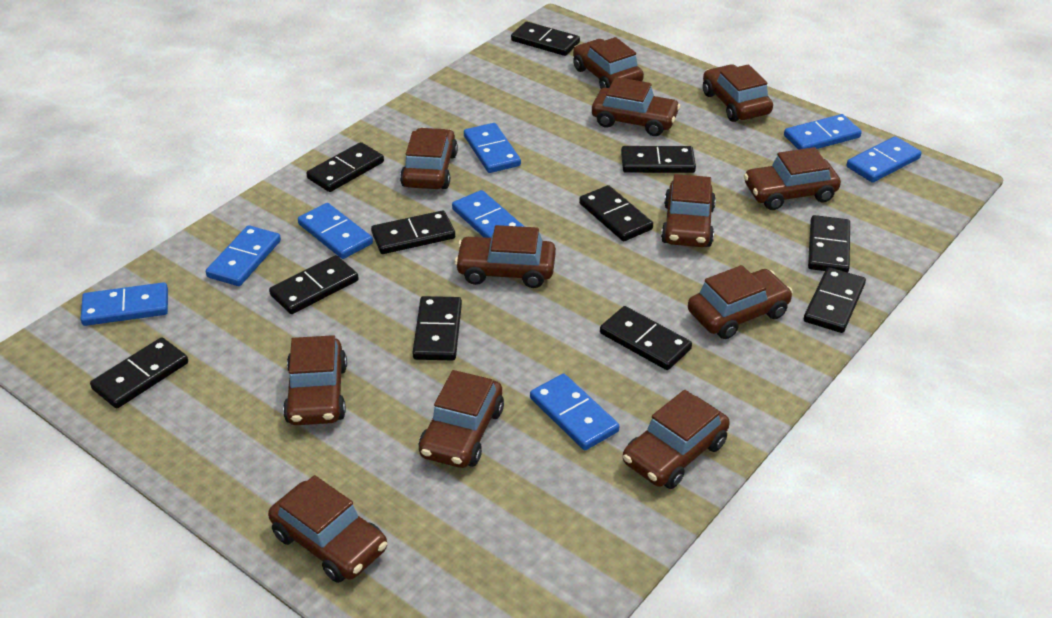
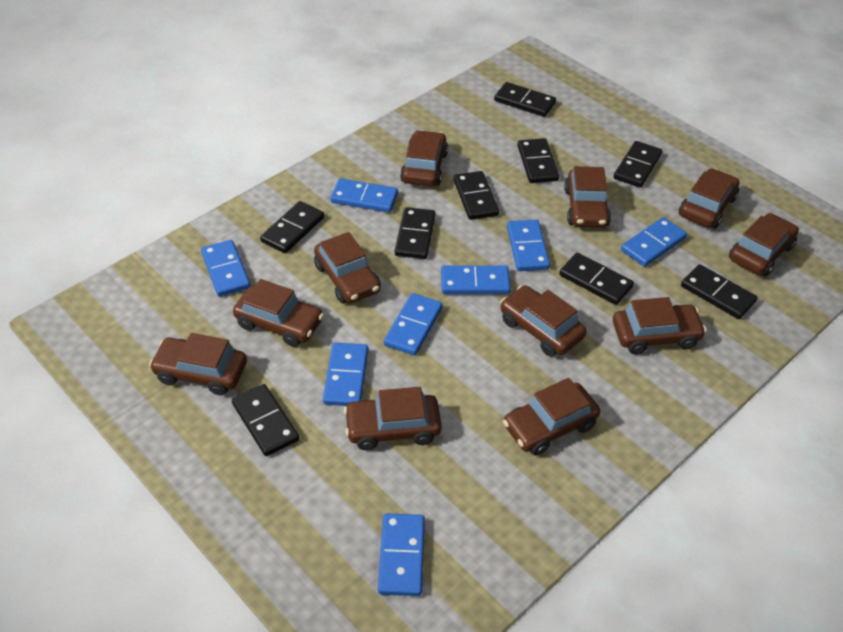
black domino: 11 -> 9
brown car: 12 -> 11

